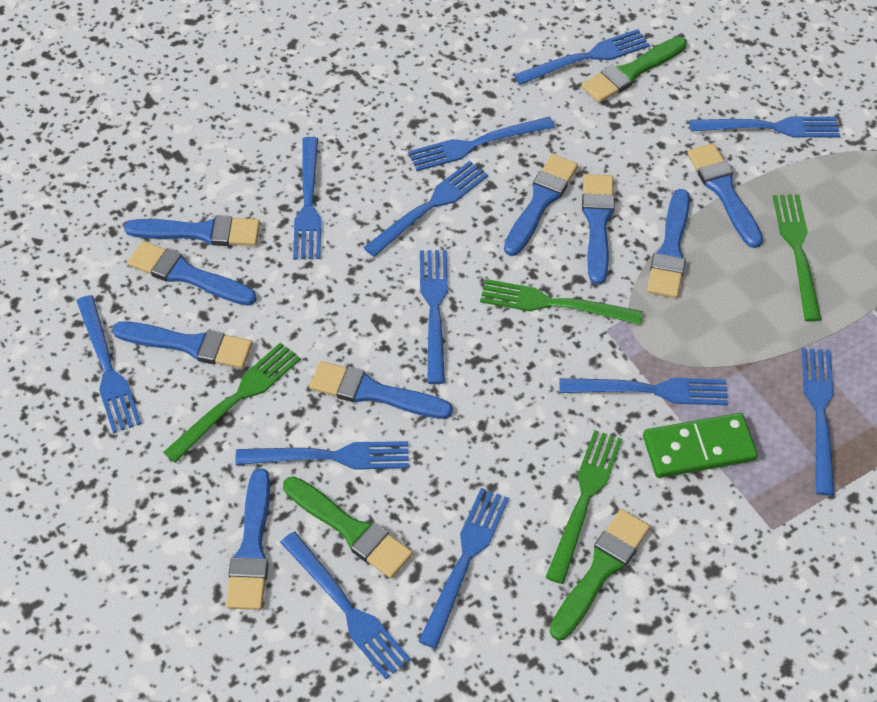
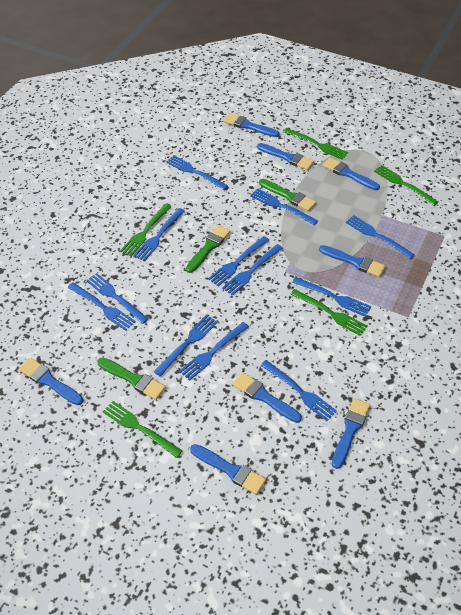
blue brush: 9 -> 8
green domino: 1 -> 0
green fork: 4 -> 5

